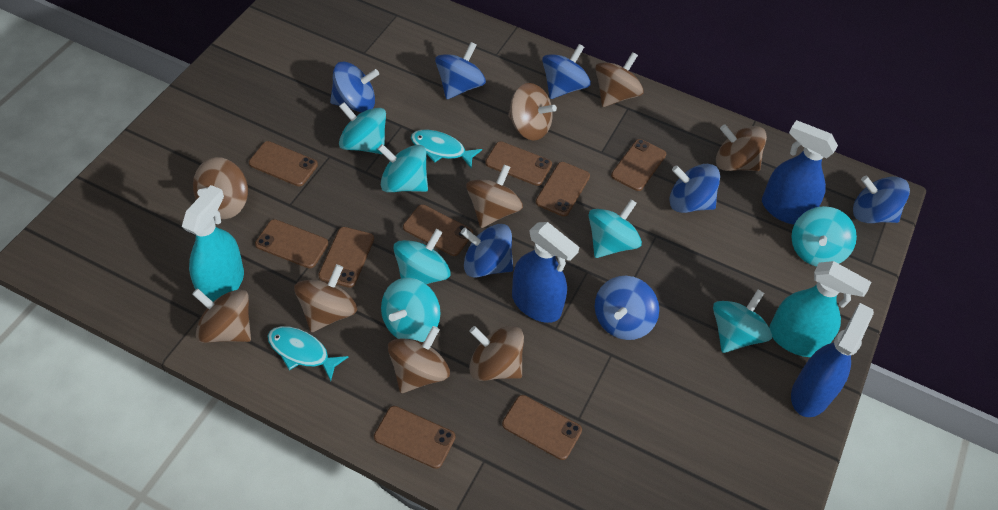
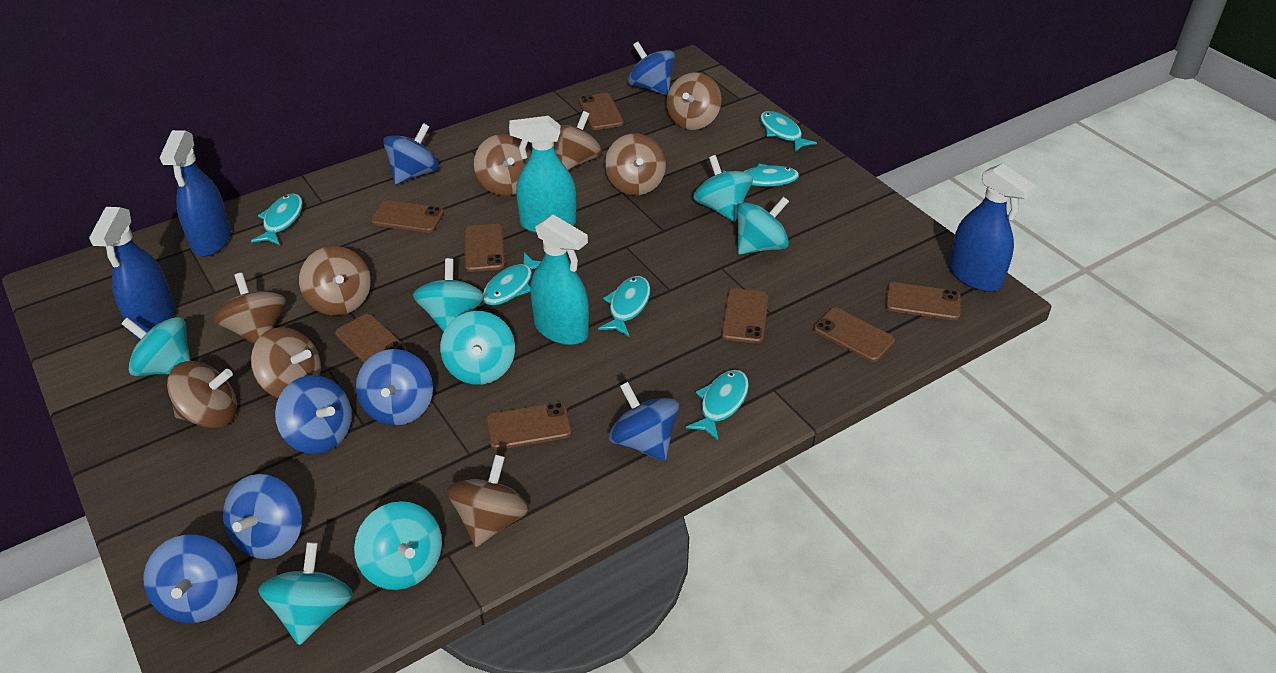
brown phone: 9 -> 8
turquoise fish: 2 -> 6

